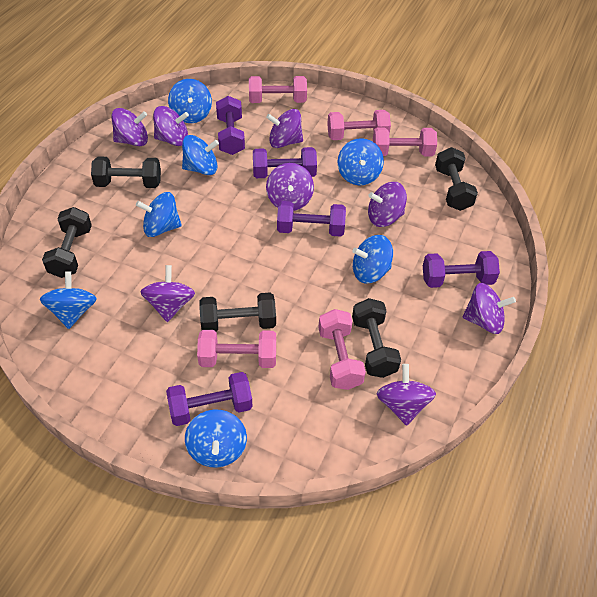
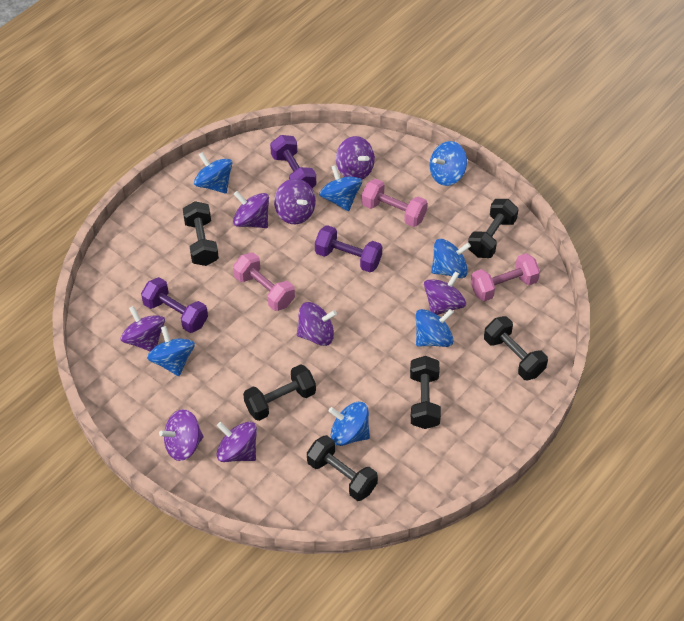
black dumbbell: 5 -> 6
pink dumbbell: 5 -> 3
purple dumbbell: 5 -> 3

